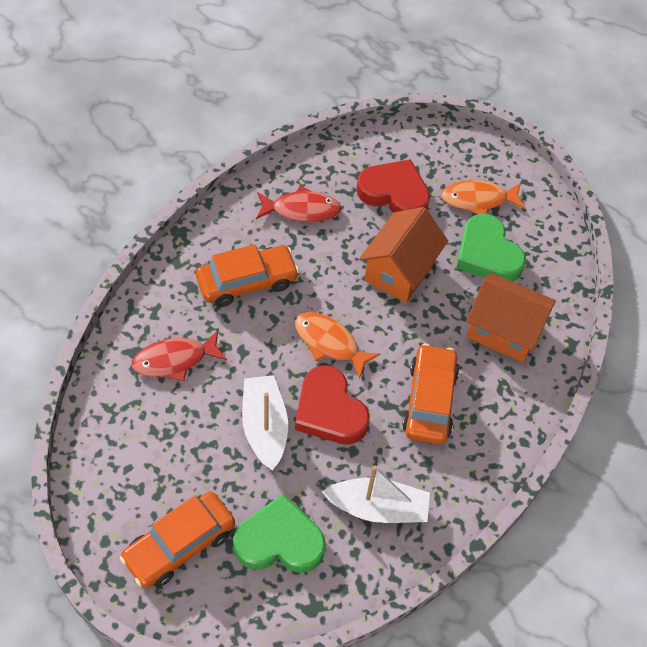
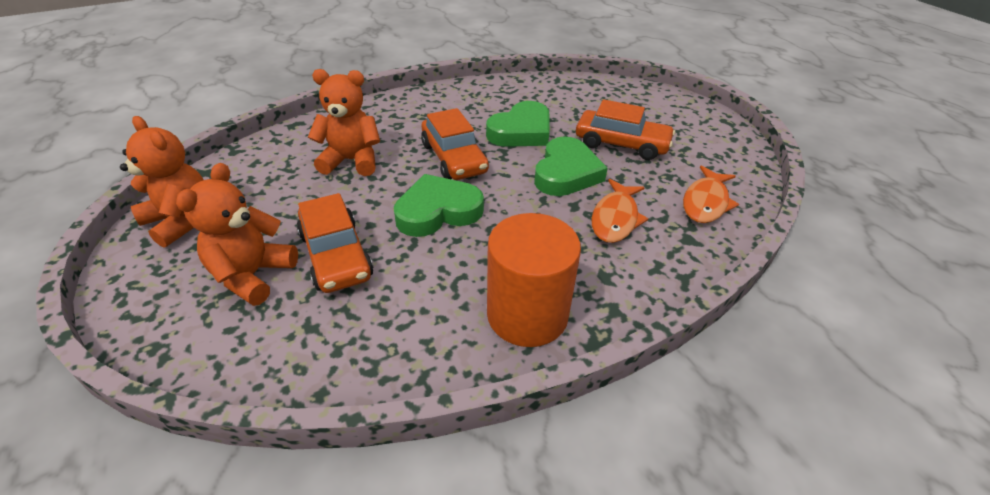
green heart: 2 -> 3
orange cylinder: 0 -> 1
orange house: 2 -> 0
orange teddy bear: 0 -> 3
red fish: 2 -> 0
red heart: 2 -> 0
white boat: 2 -> 0

